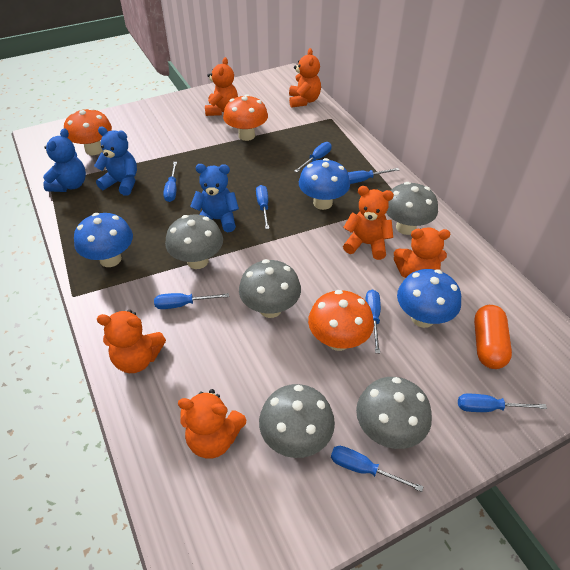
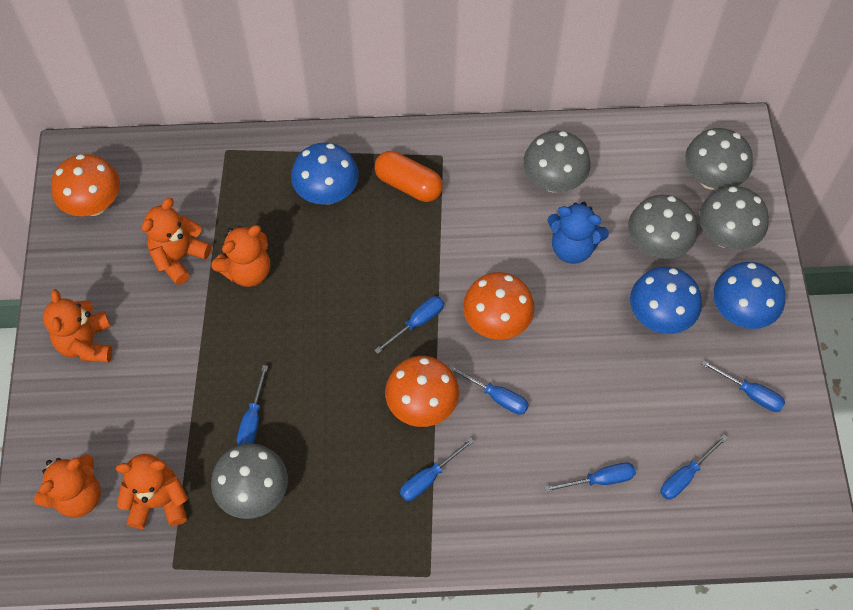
blue screwdriver: 8 -> 7
blue teddy bear: 3 -> 1
orange teddy bear: 6 -> 5

